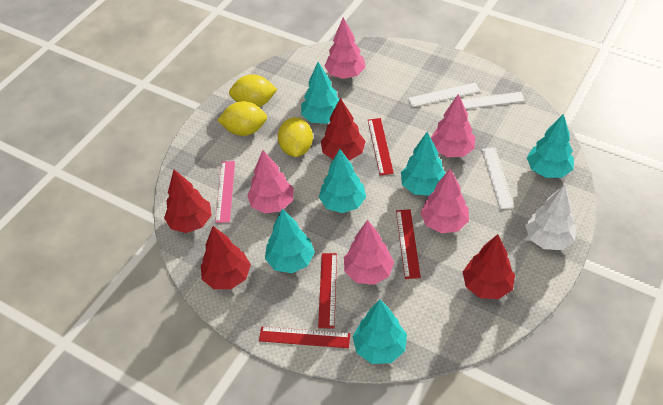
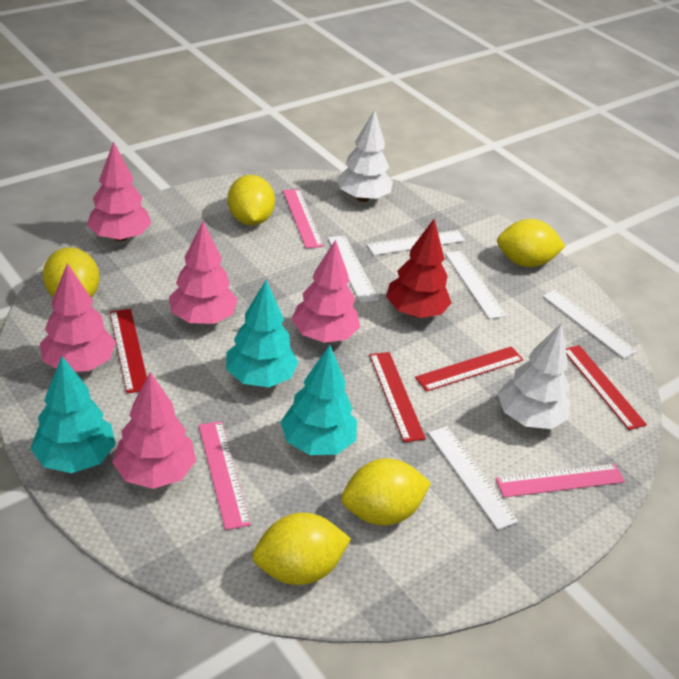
pink ruler: 1 -> 3
red tree: 4 -> 1
turquoise tree: 6 -> 3
white ruler: 3 -> 5
white tree: 1 -> 2
yellow lemon: 3 -> 5

